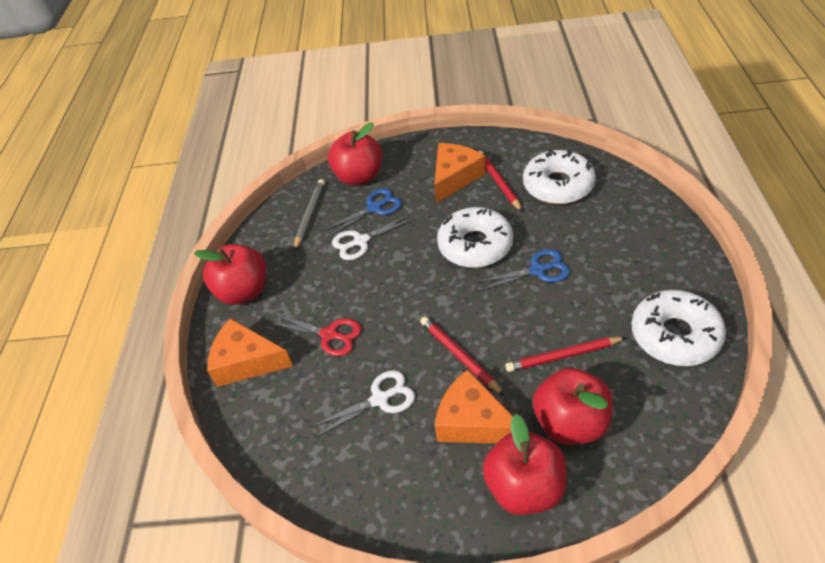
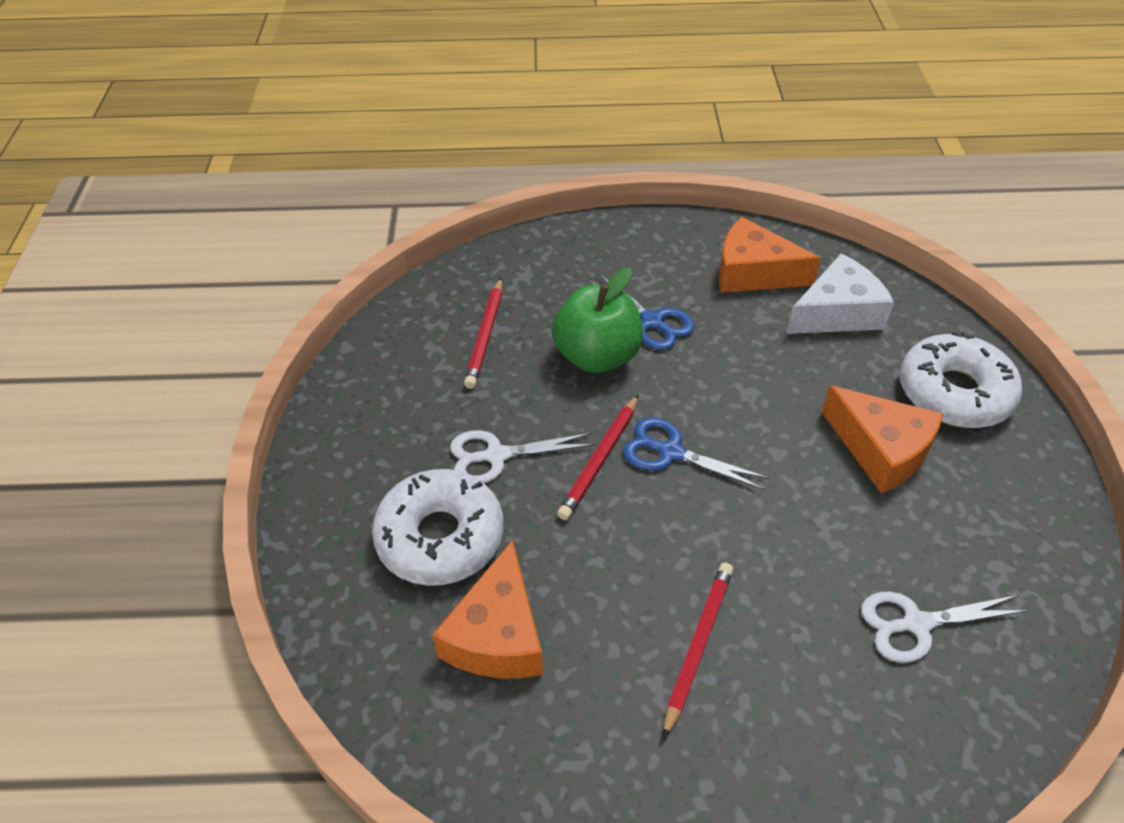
green apple: 0 -> 1
grey pencil: 1 -> 0
red apple: 4 -> 0
red scissors: 1 -> 0
white cheese: 0 -> 1
white donut: 3 -> 2

